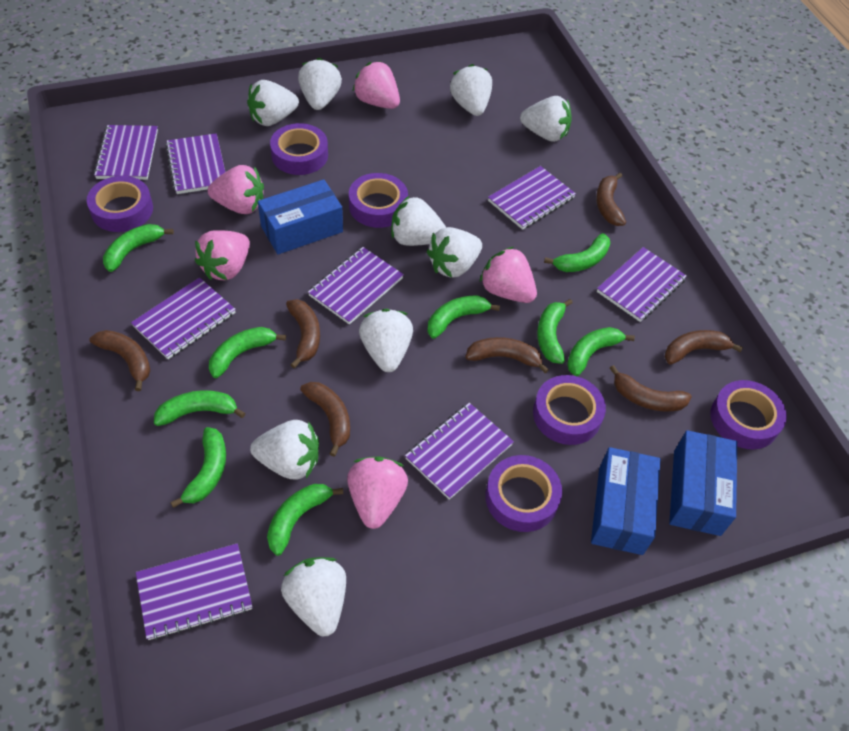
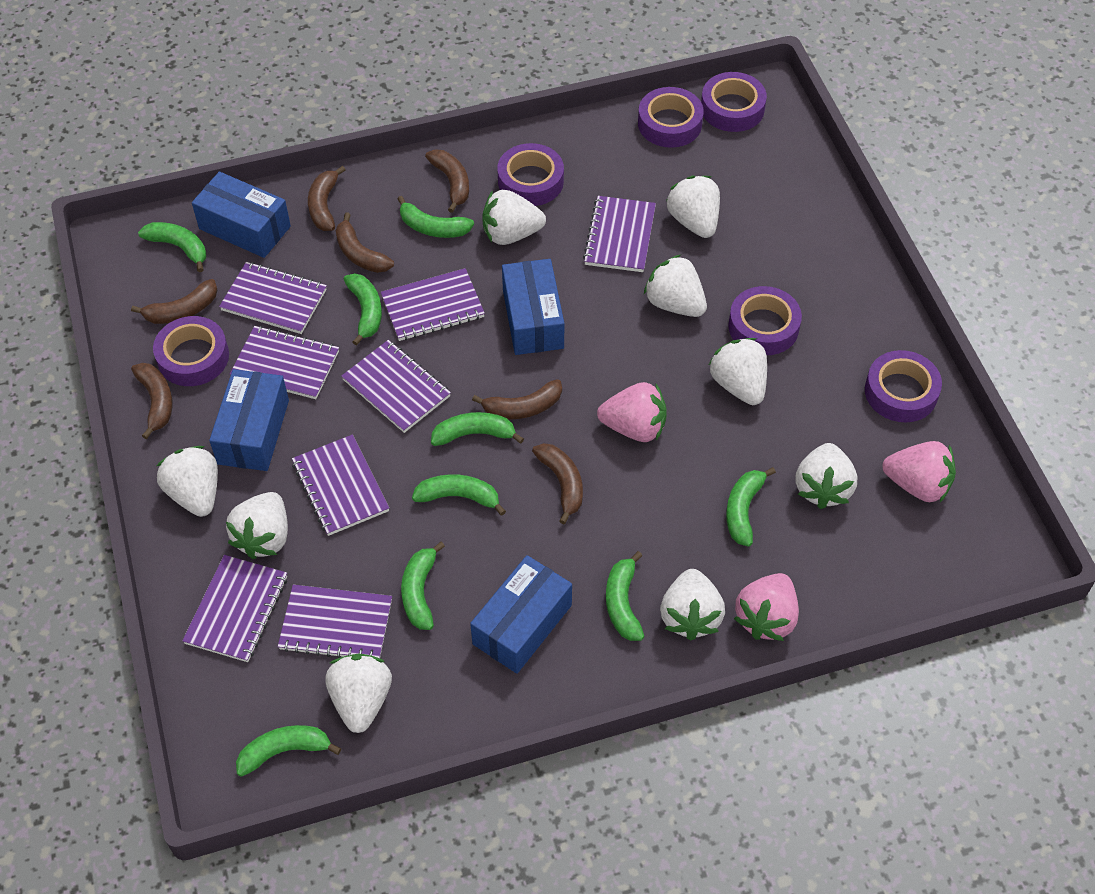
blue box: 3 -> 4
pink strawberry: 5 -> 3

